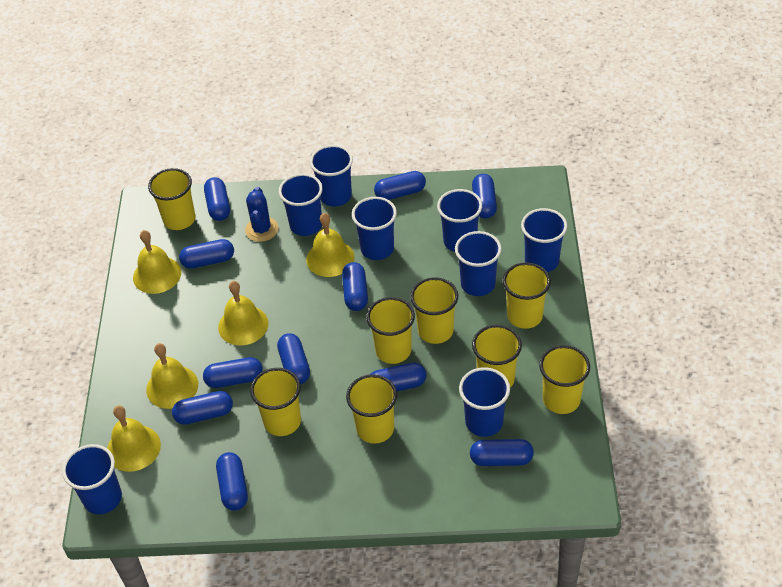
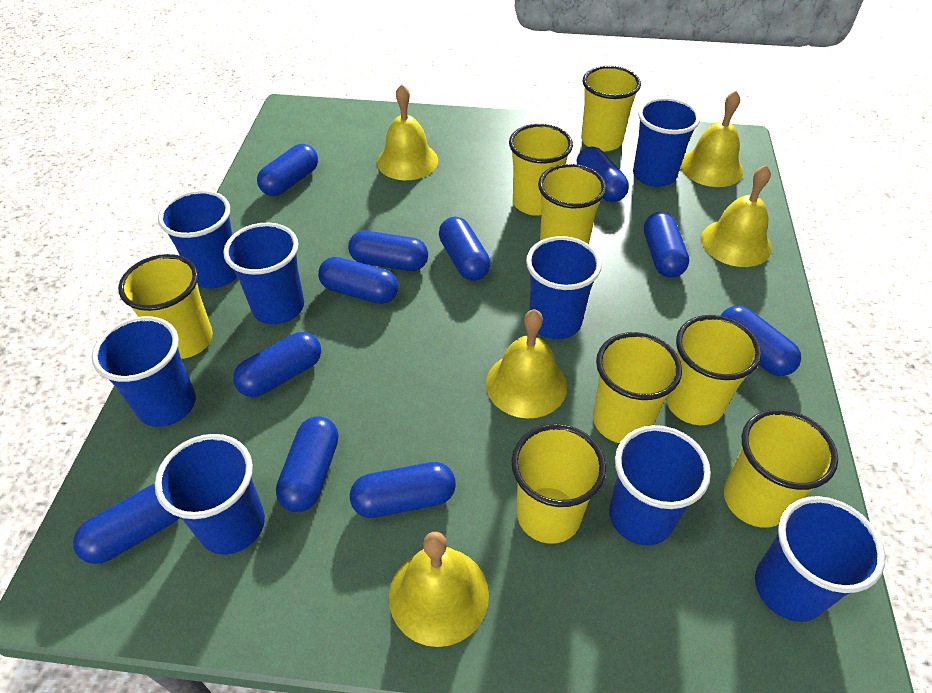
blue cactus: 1 -> 0

